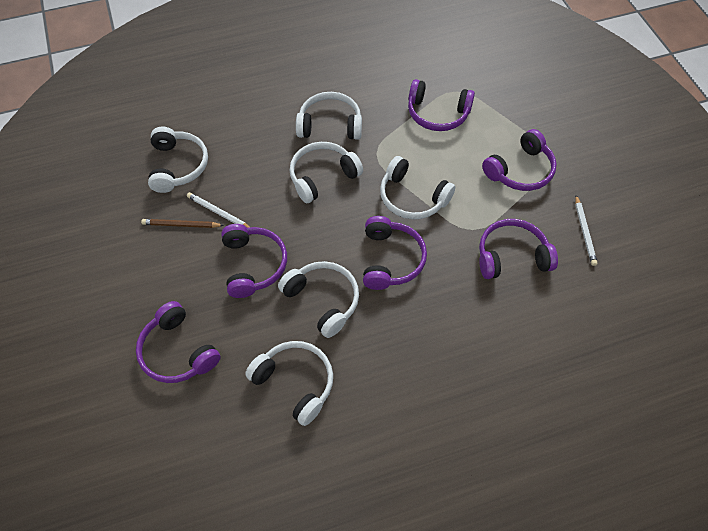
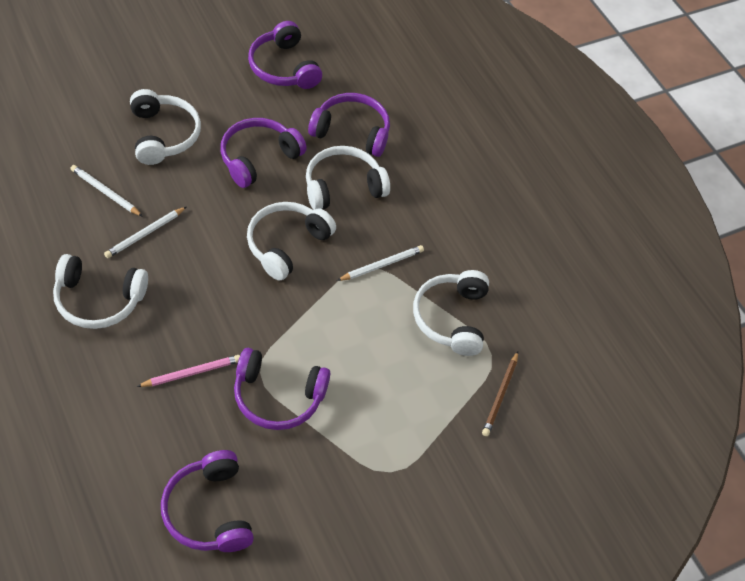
pink pencil: 0 -> 1
purple headphones: 6 -> 5
white headphones: 6 -> 5
white pencil: 2 -> 3

